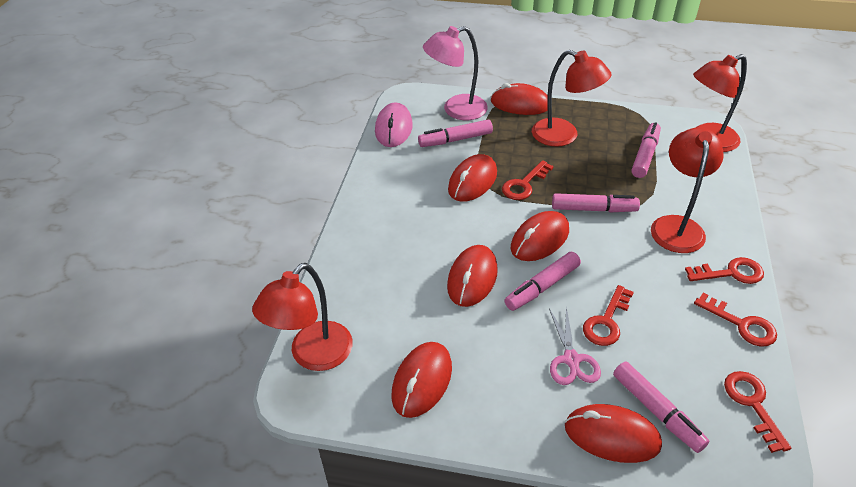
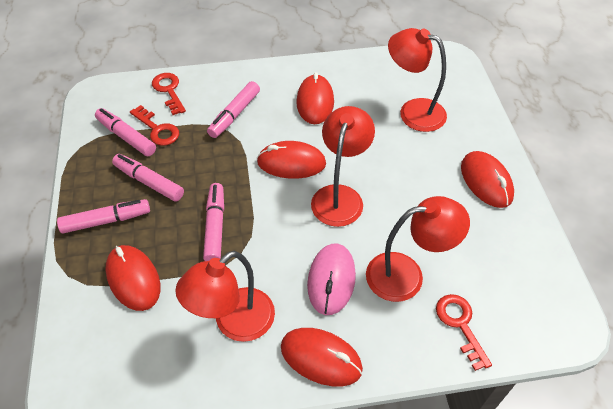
pink lamp: 1 -> 0
pink scissors: 1 -> 0
red key: 5 -> 3
red mouse: 6 -> 5

